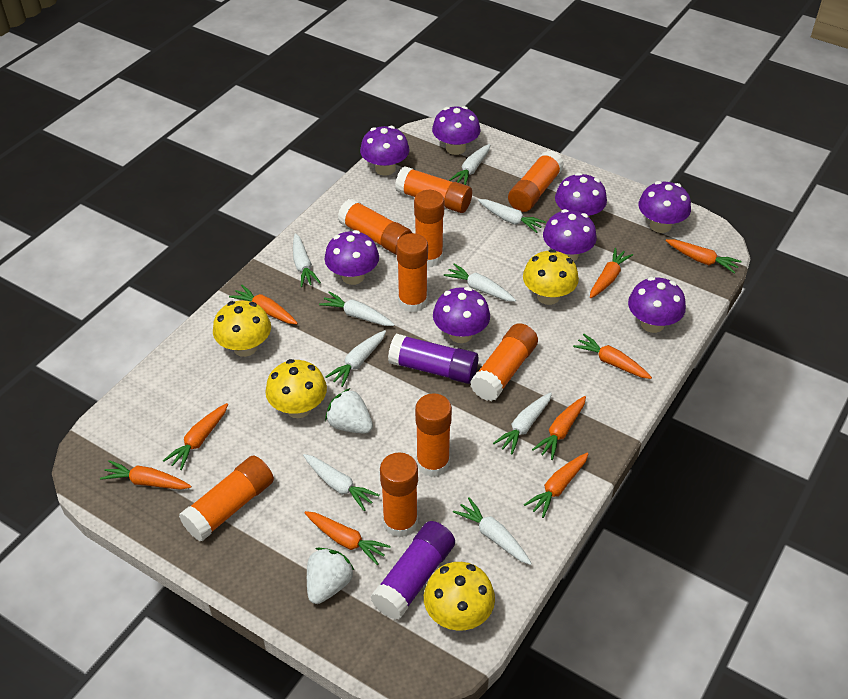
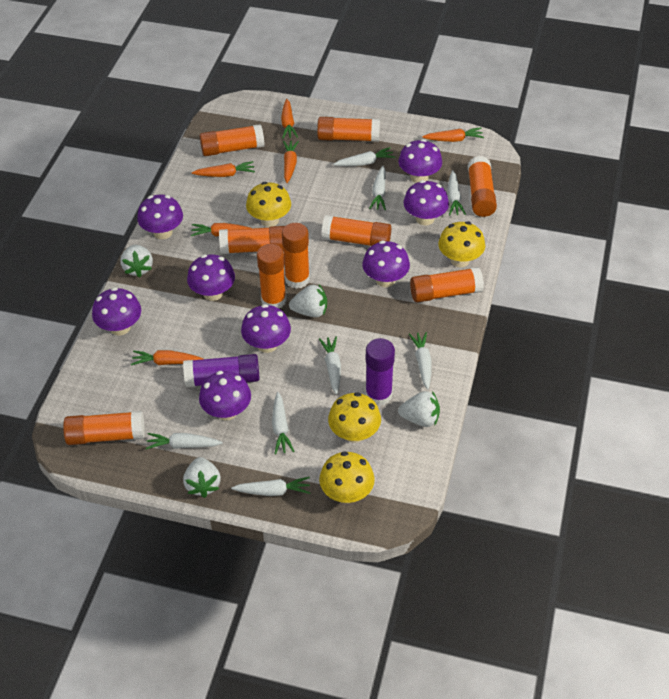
orange carrot: 9 -> 6
white carrot: 9 -> 8
white strawberry: 2 -> 4

